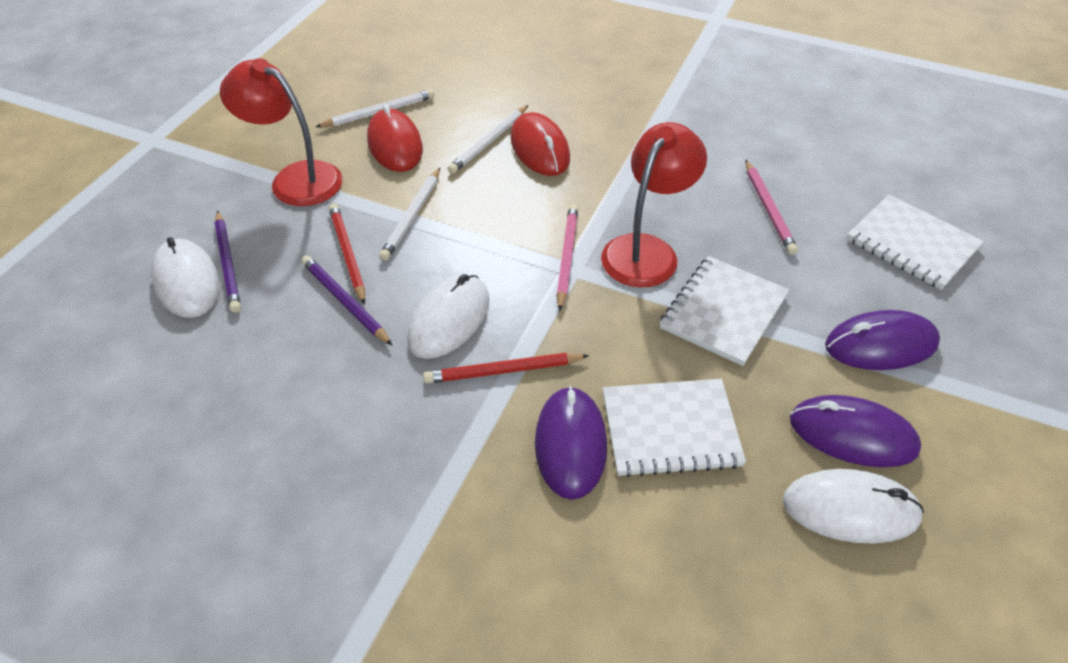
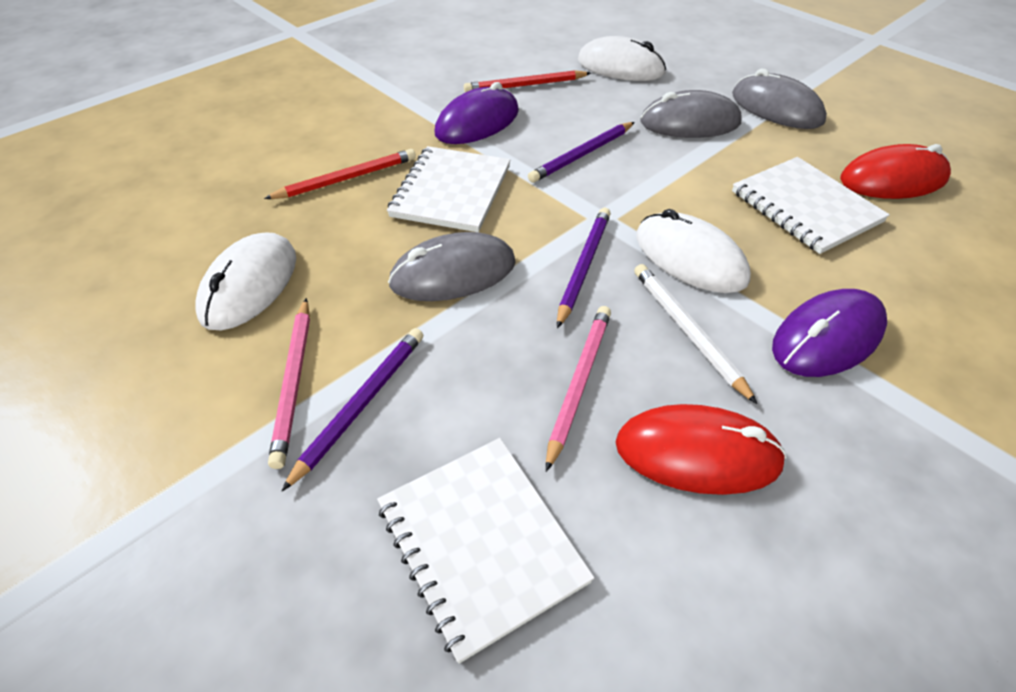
grey mouse: 0 -> 3
purple mouse: 3 -> 2
purple pencil: 2 -> 3
red lamp: 2 -> 0
white pencil: 3 -> 1

